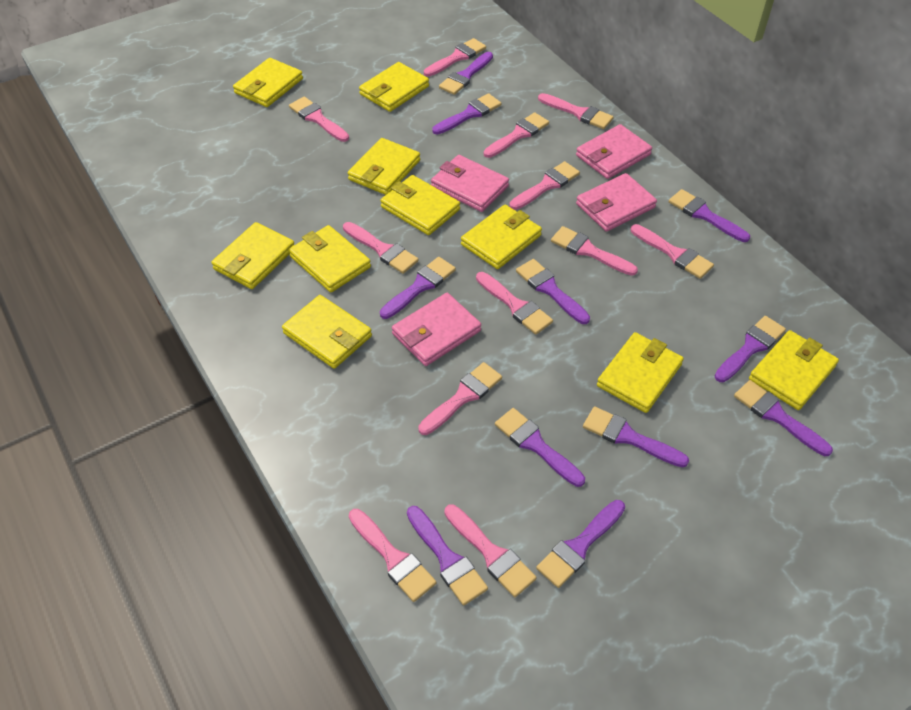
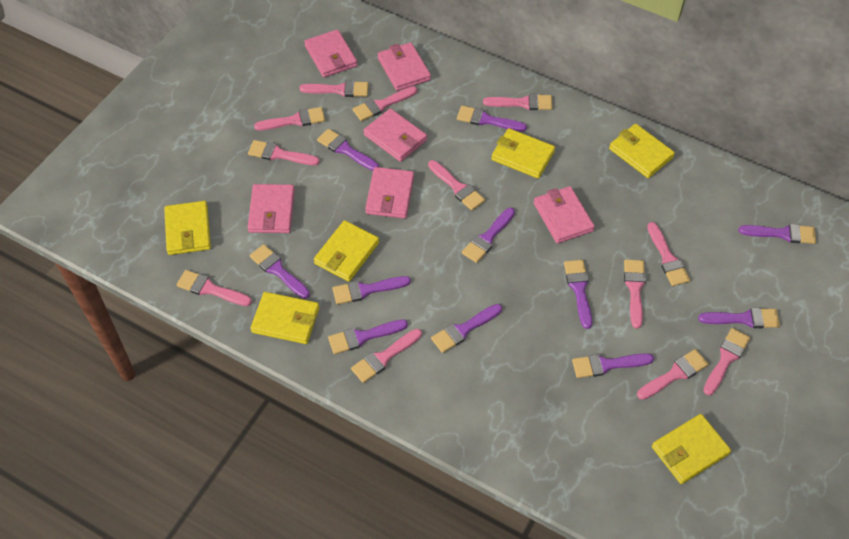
pink wallet: 4 -> 6
yellow wallet: 10 -> 6

